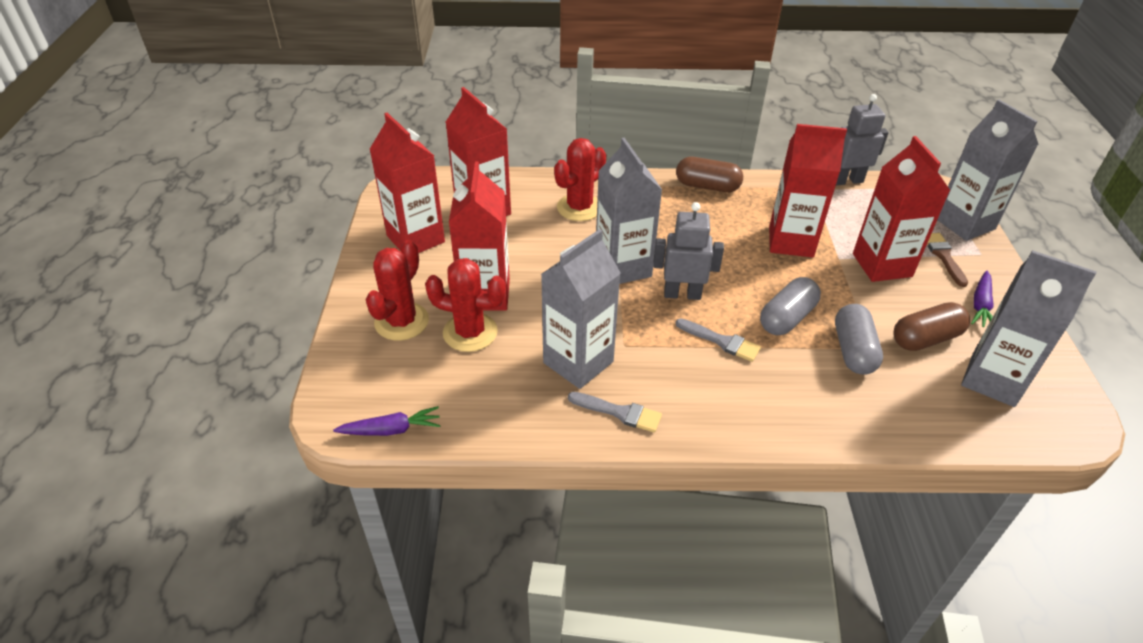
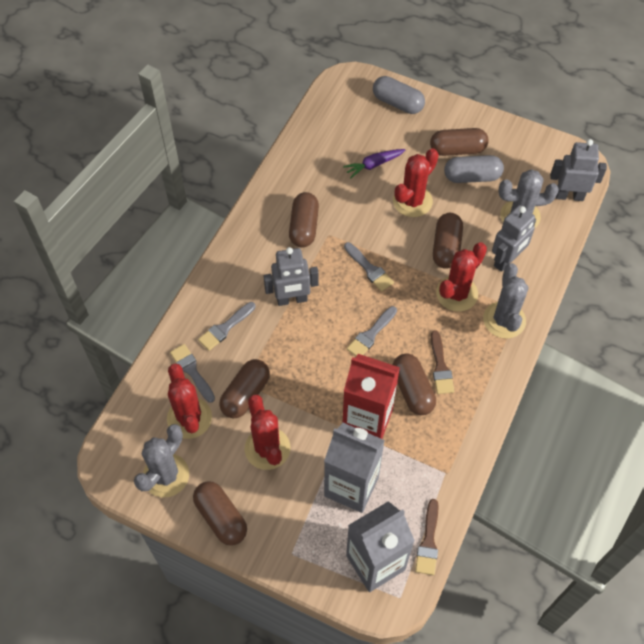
brown brush: 1 -> 2
brown capsule: 2 -> 6
grey brush: 2 -> 4
grey cactus: 0 -> 3
grey carton: 4 -> 2
grey robot: 2 -> 3
purple carrot: 2 -> 1
red cactus: 3 -> 4
red carton: 5 -> 1

